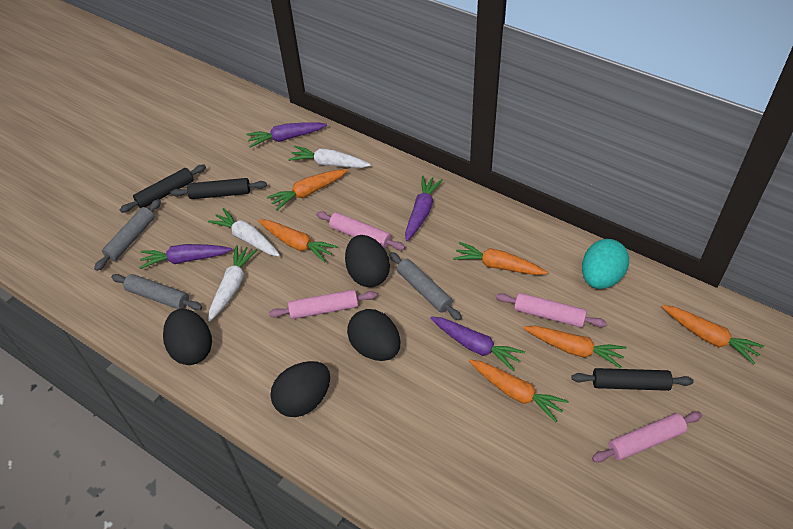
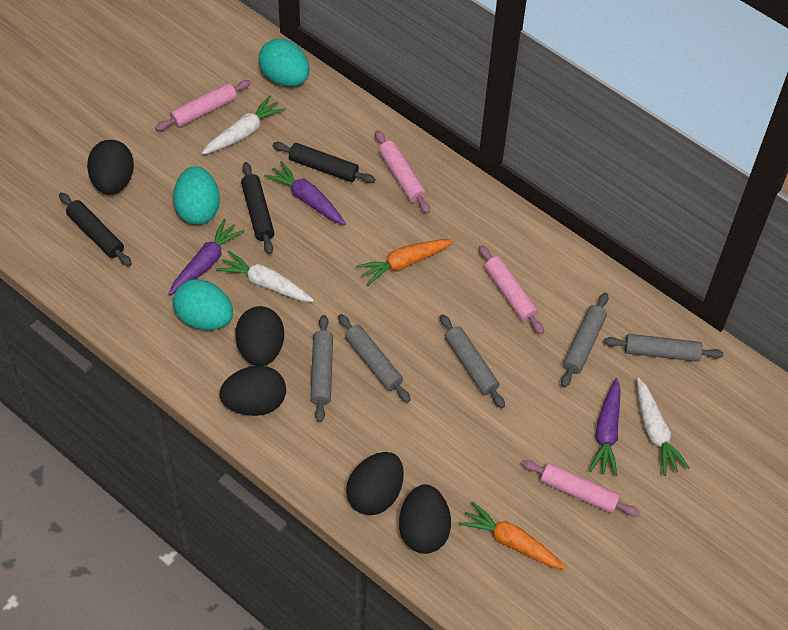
black egg: 4 -> 5
grey rolling pin: 3 -> 5
orange carrot: 6 -> 2
purple carrot: 4 -> 3
turquoise egg: 1 -> 3

